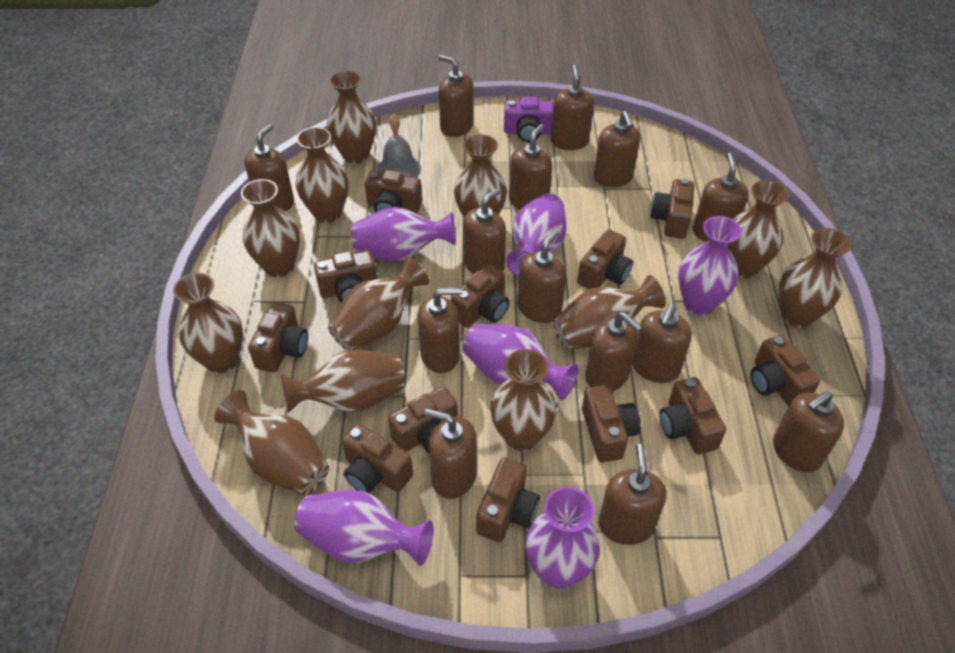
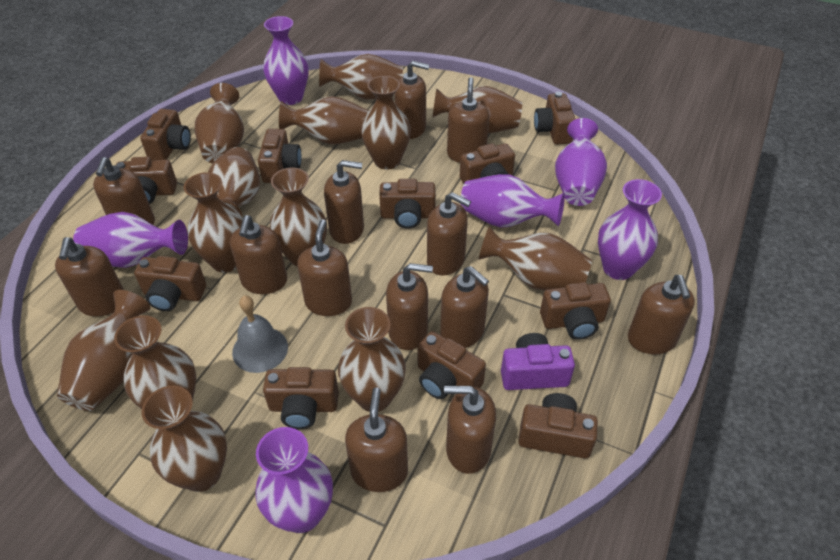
brown camera: 12 -> 11
brown soap dispenser: 14 -> 13
brown vase: 12 -> 13

